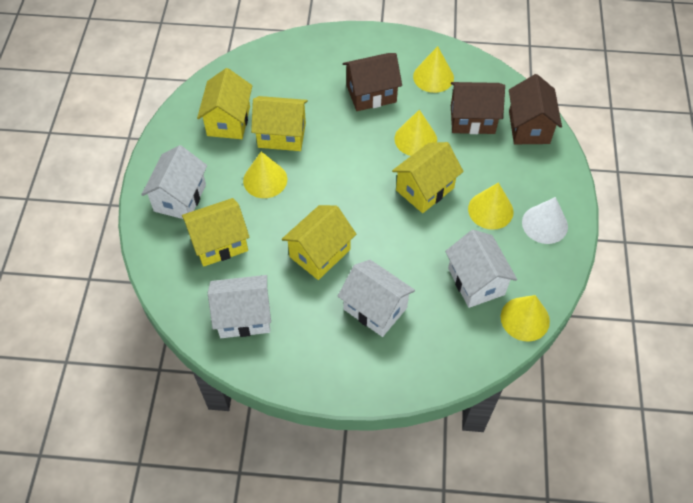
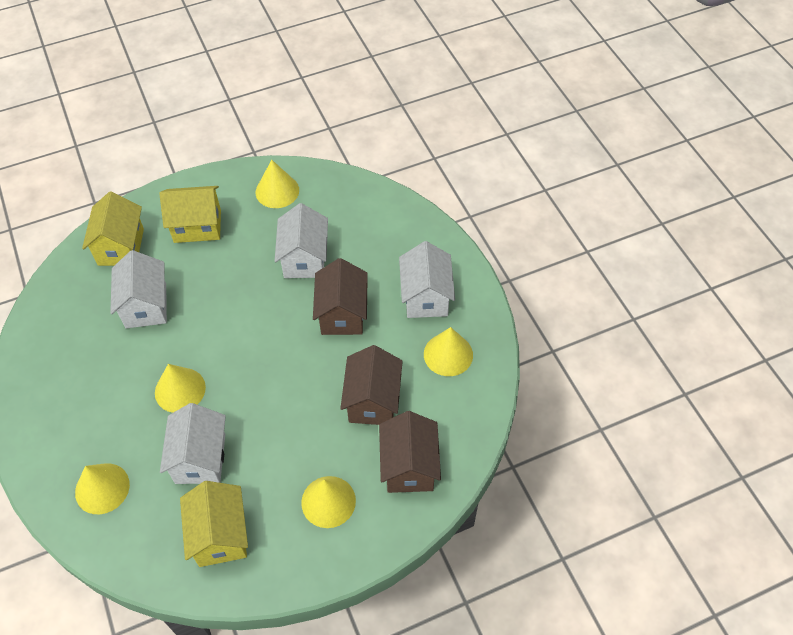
white cone: 1 -> 0
yellow house: 5 -> 3

